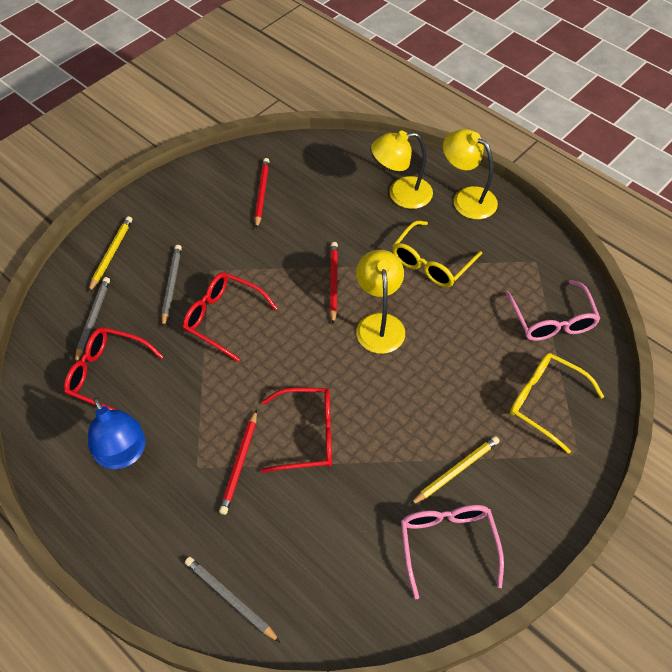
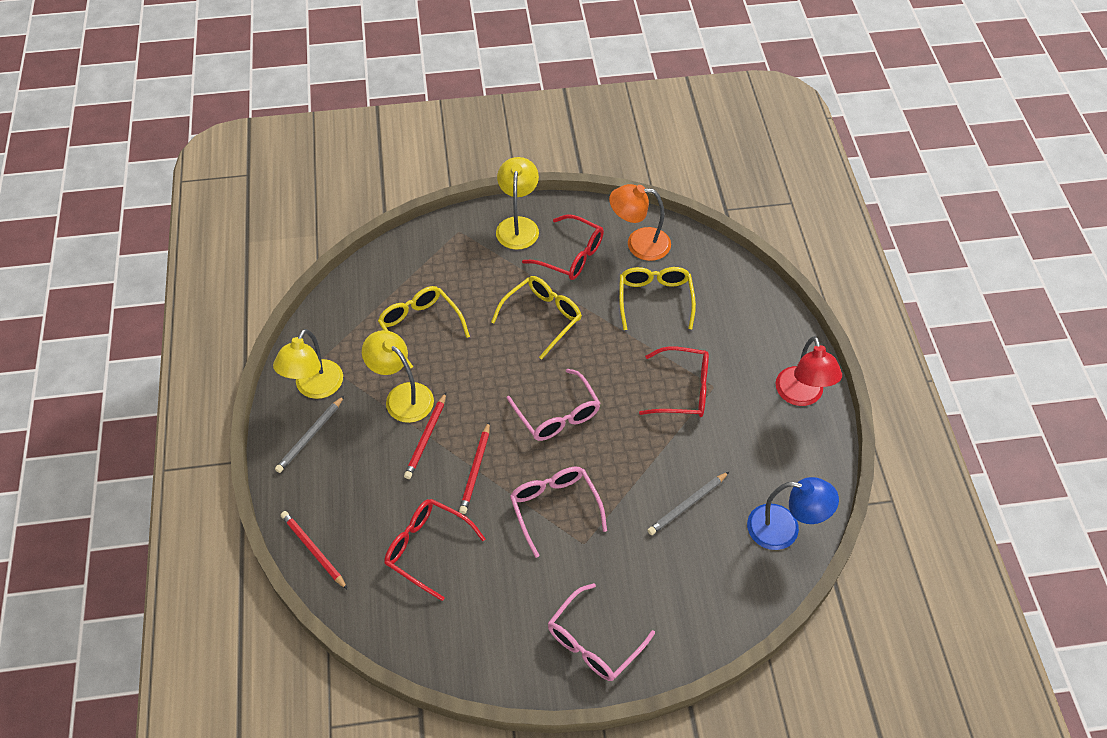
grey pencil: 3 -> 2
orange lamp: 0 -> 1
pink glasses: 2 -> 3
red lamp: 0 -> 1
yellow glasses: 2 -> 3
yellow pencil: 2 -> 0

